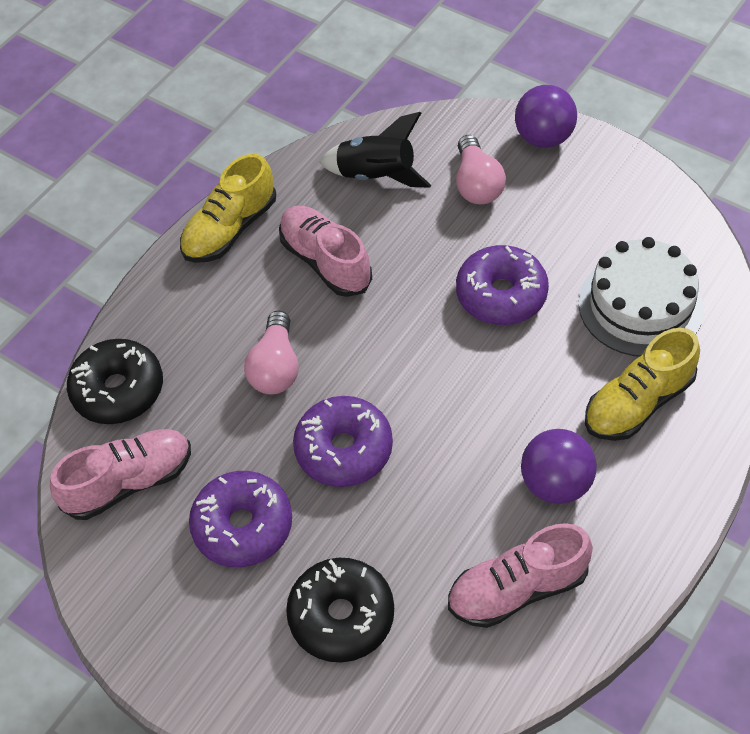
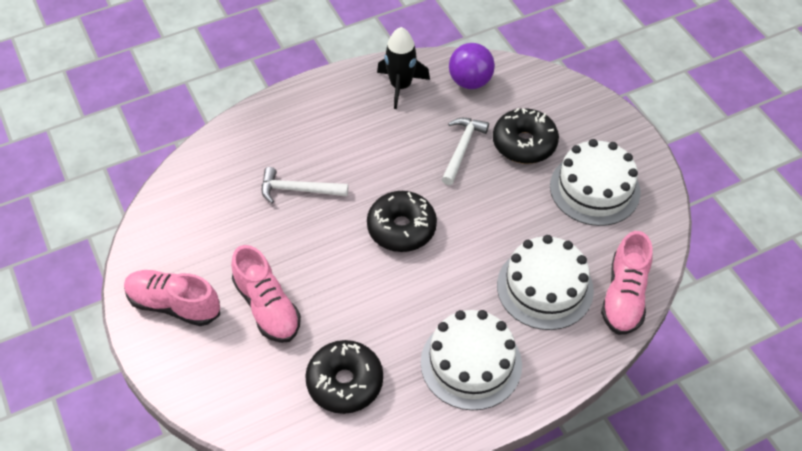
black donut: 2 -> 3
pink light bulb: 2 -> 0
purple ball: 2 -> 1
purple donut: 3 -> 0
white cake: 1 -> 3
white hammer: 0 -> 2
yellow shoe: 2 -> 0

